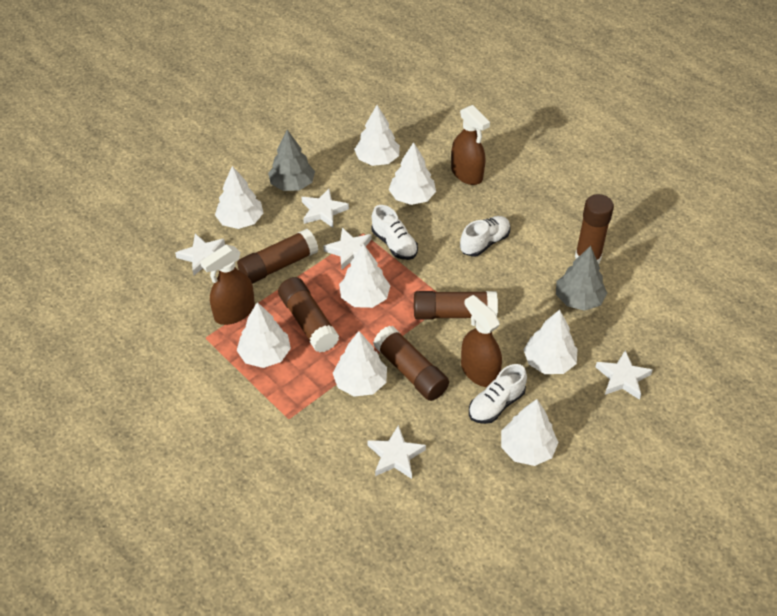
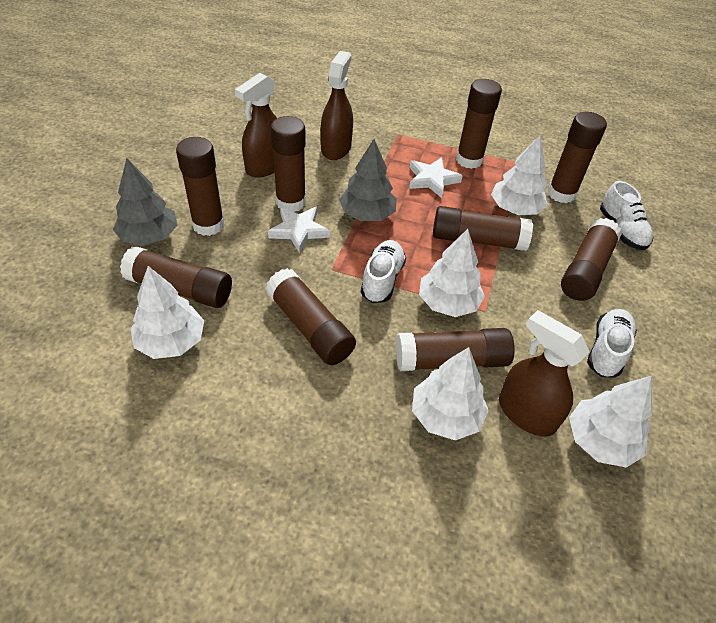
brown glue stick: 5 -> 9
white star: 5 -> 2
white tree: 8 -> 5

